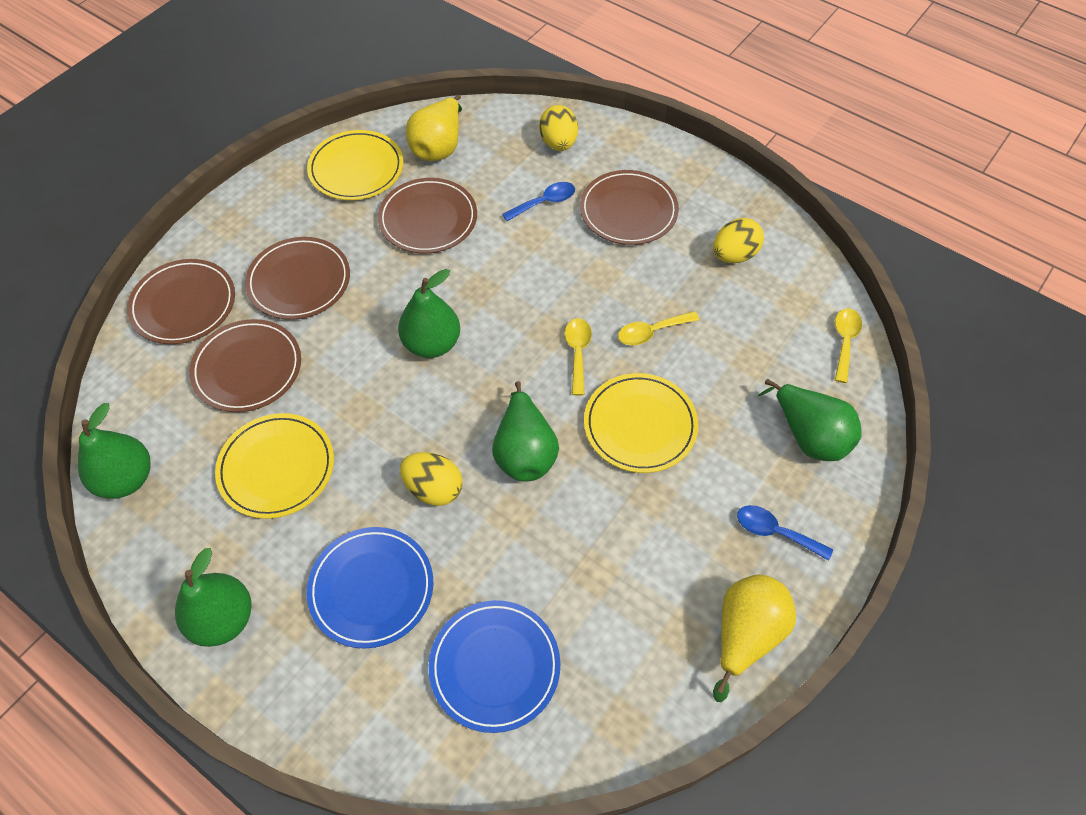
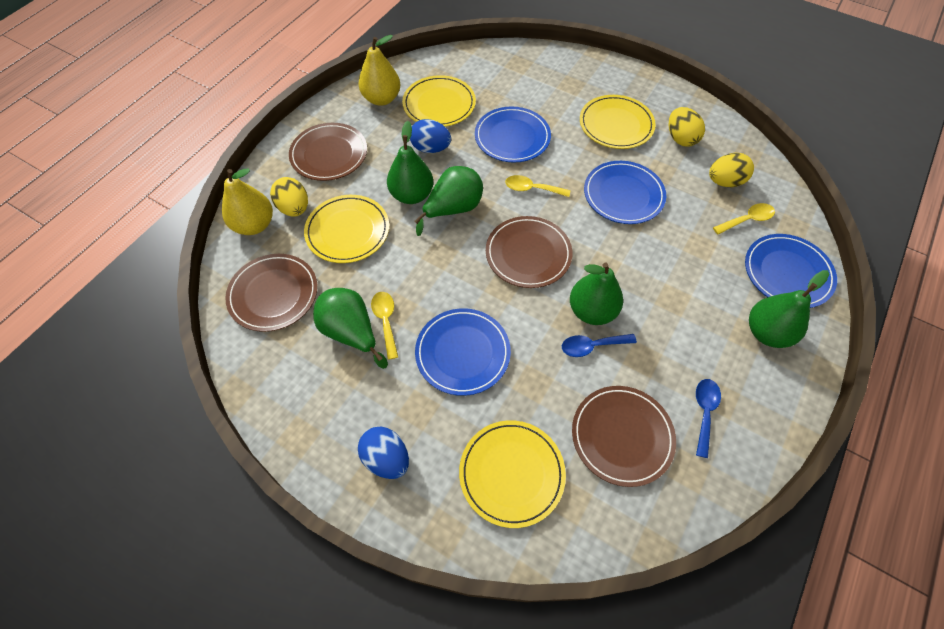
blue egg: 0 -> 2
blue plate: 2 -> 4
brown plate: 5 -> 4
yellow plate: 3 -> 4

